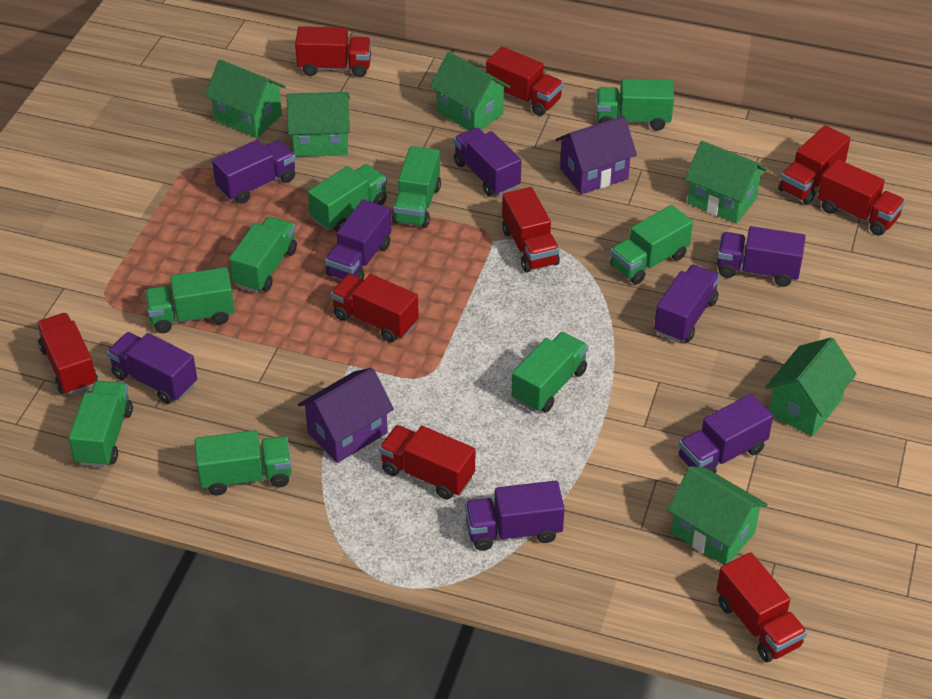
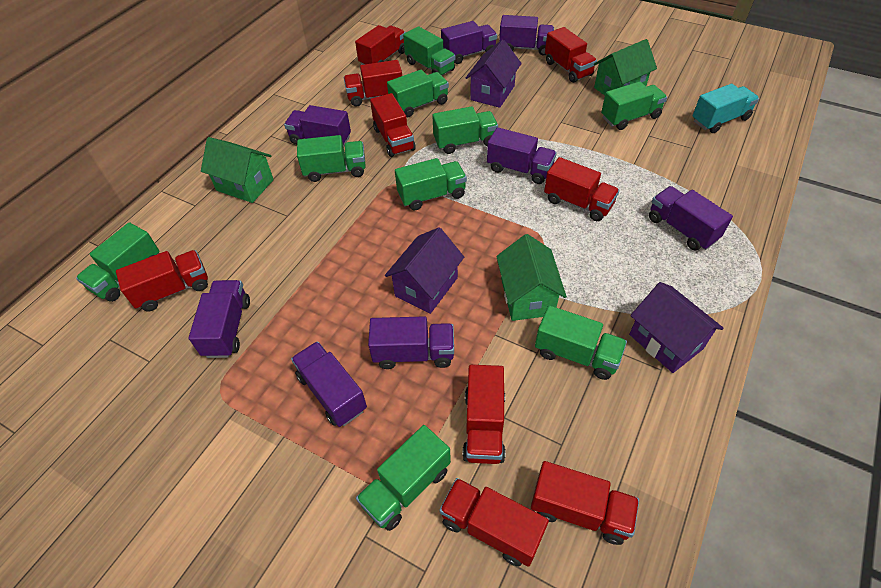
green house: 6 -> 3
purple house: 2 -> 3
turquoise truck: 0 -> 1

